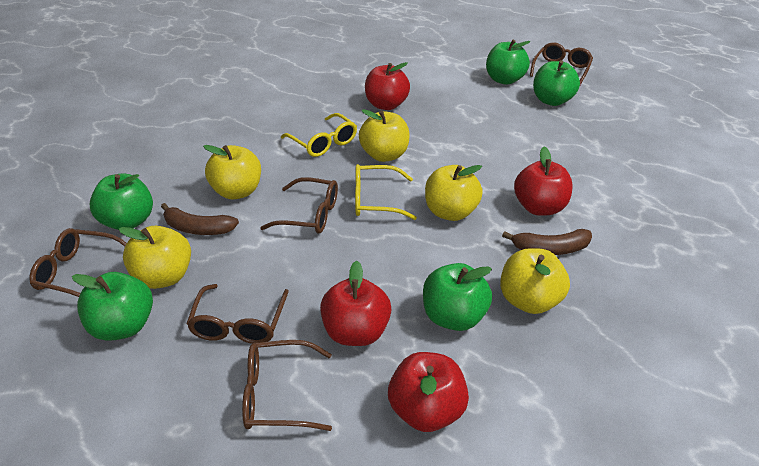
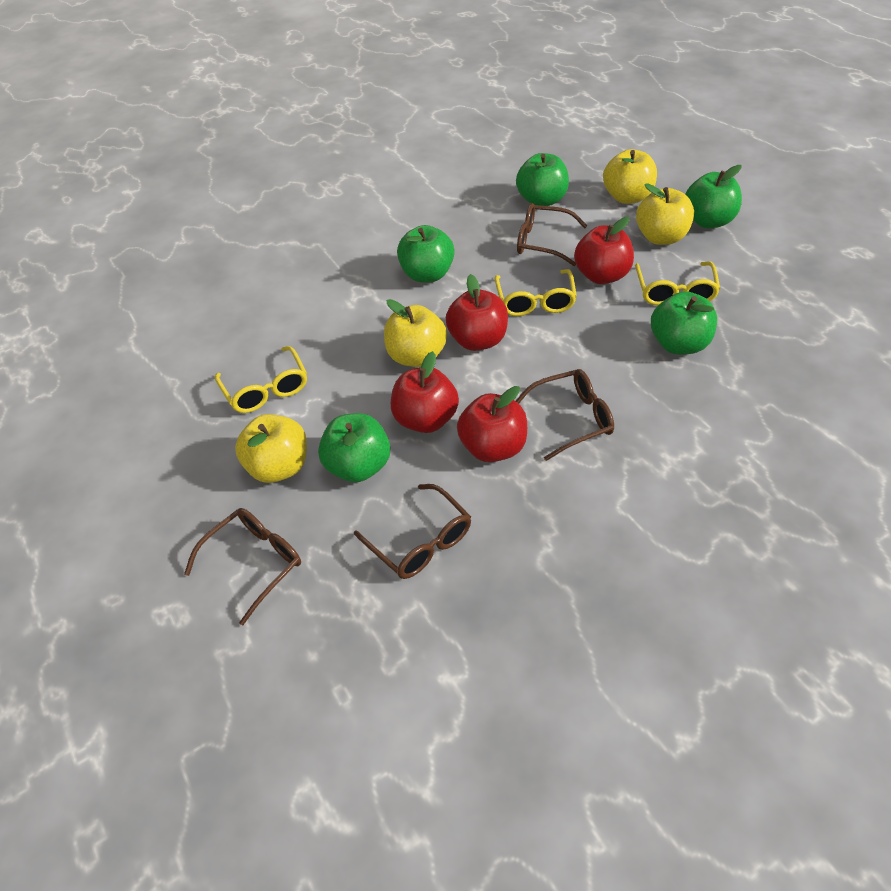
brown banana: 2 -> 0
brown glasses: 5 -> 4
yellow apple: 5 -> 4
yellow glasses: 2 -> 3

